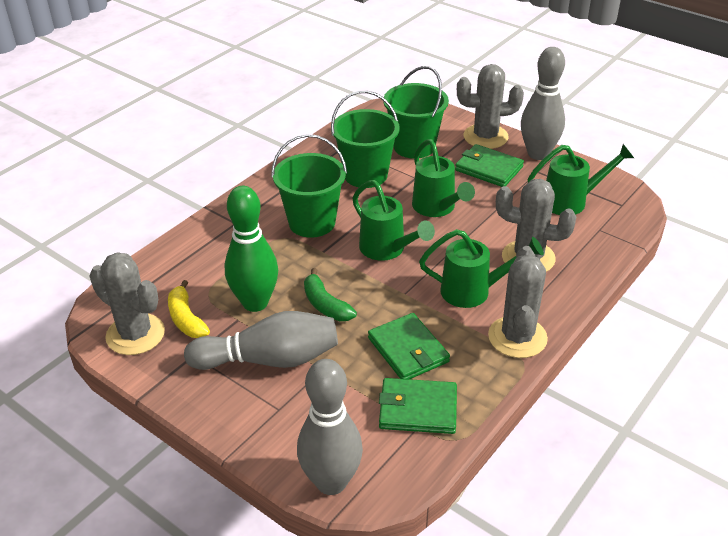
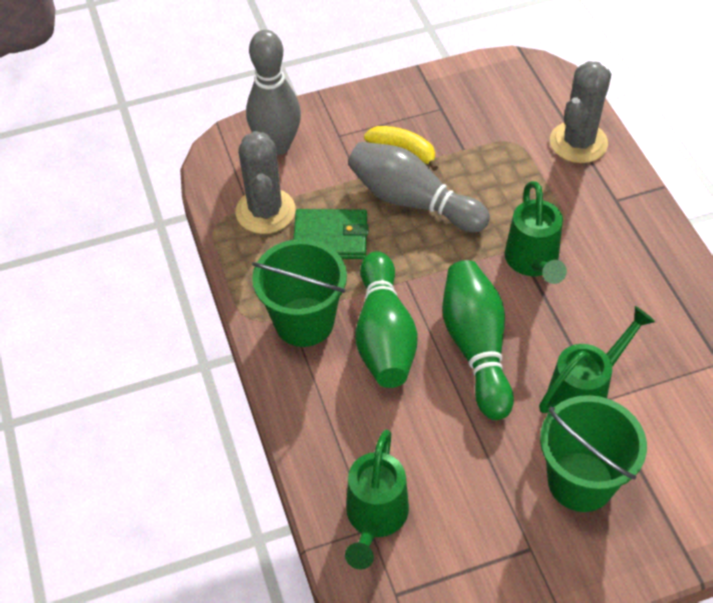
green banana: 1 -> 0
green bowling pin: 1 -> 2
green bucket: 3 -> 2
green wallet: 3 -> 1
green watering can: 4 -> 3
grey bowling pin: 3 -> 2
grey cactus: 4 -> 2

